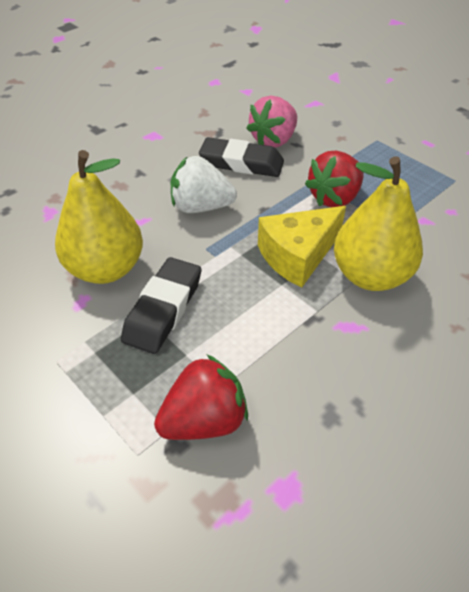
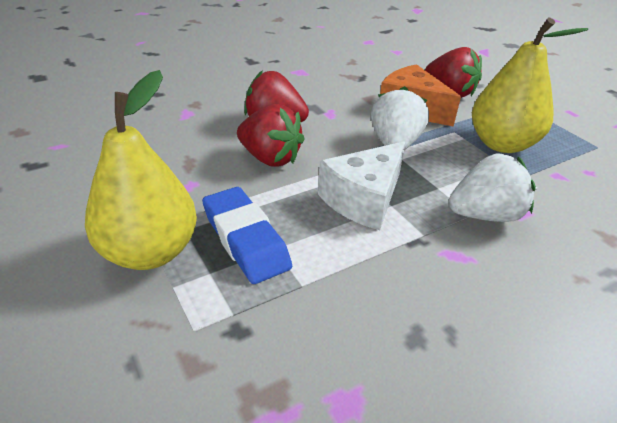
black eraser: 2 -> 0
blue eraser: 0 -> 1
orange cheese: 0 -> 1
pink strawberry: 1 -> 0
red strawberry: 2 -> 3
white cheese: 0 -> 1
white strawberry: 1 -> 2
yellow cheese: 1 -> 0

